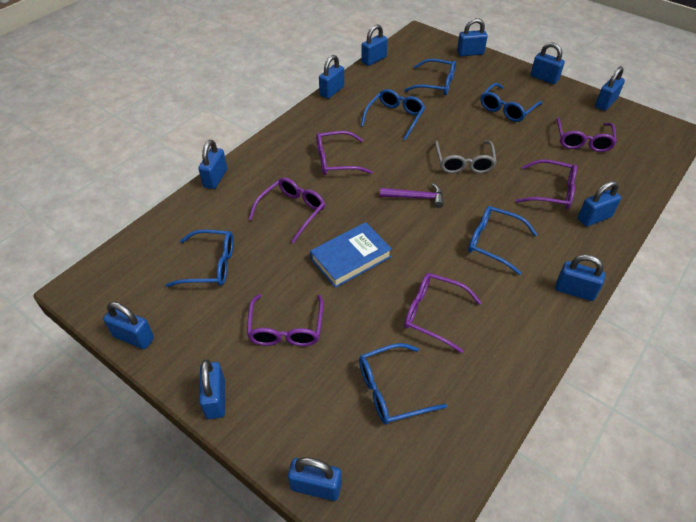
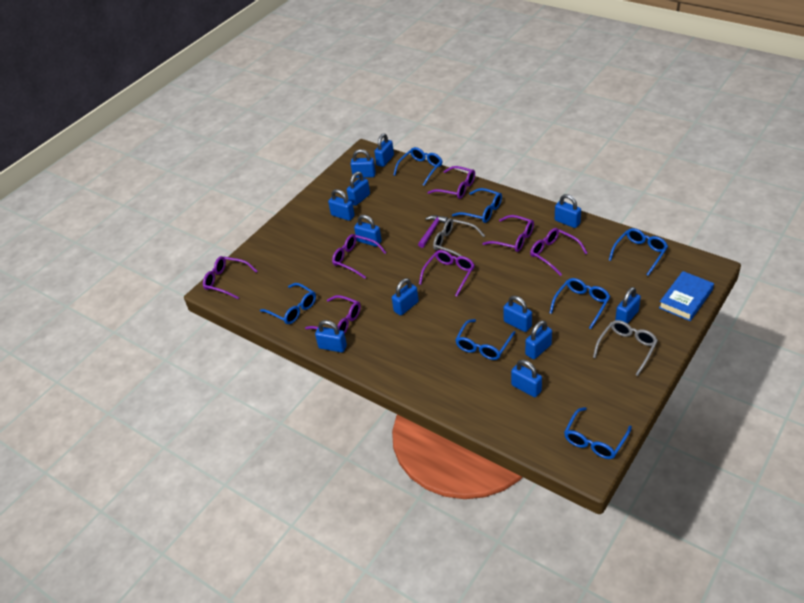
blue glasses: 6 -> 7
blue padlock: 11 -> 12
grey glasses: 1 -> 2
purple glasses: 6 -> 7

